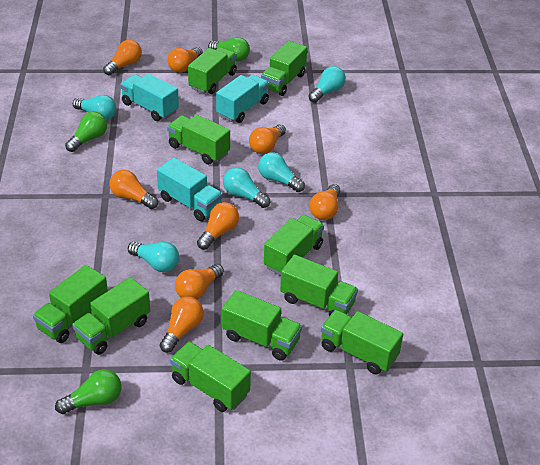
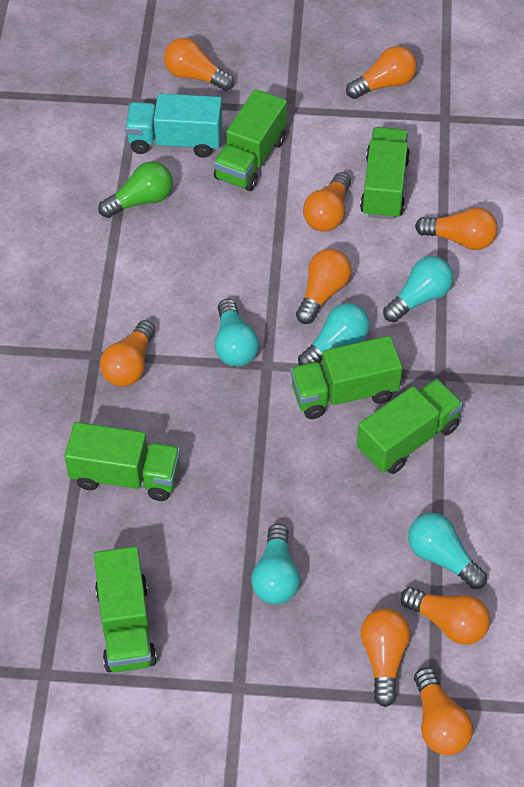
green light bulb: 3 -> 1
green truck: 10 -> 6
orange light bulb: 8 -> 9
turquoise truck: 3 -> 1

